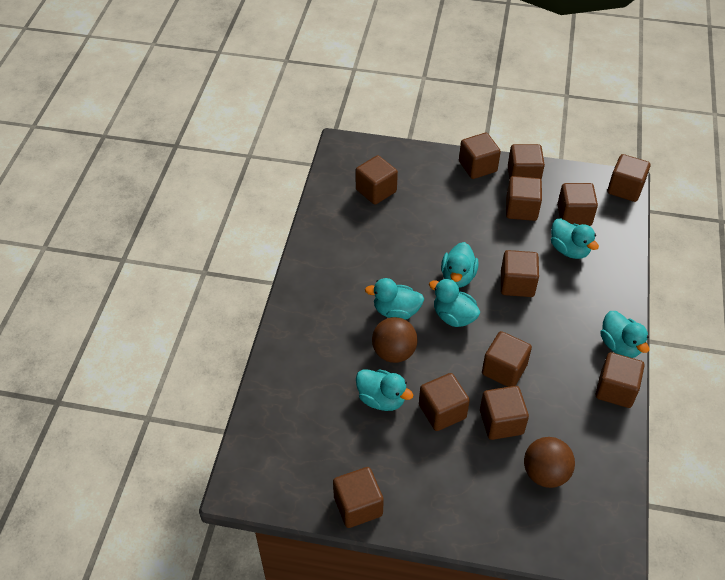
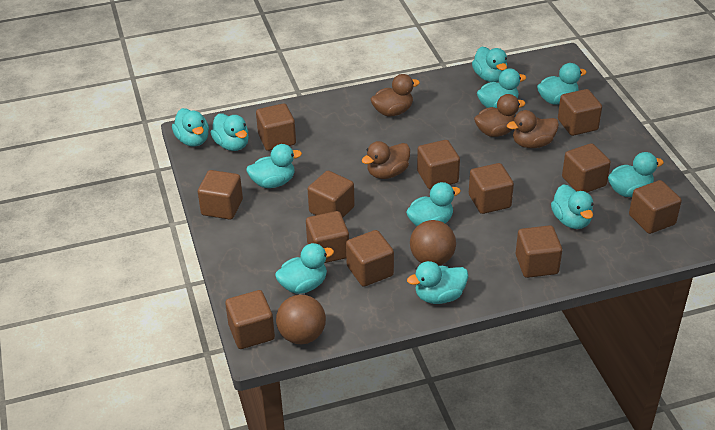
brown duck: 0 -> 4
turquoise duck: 6 -> 11

